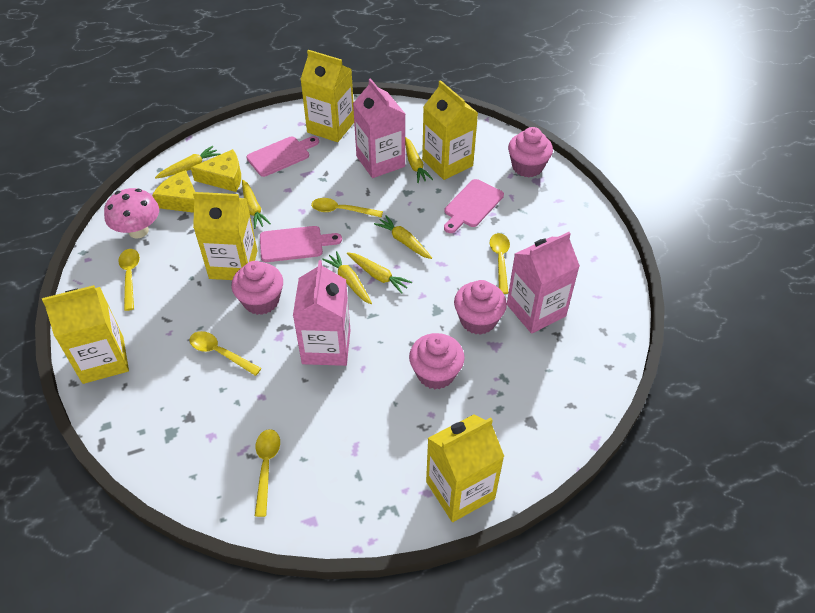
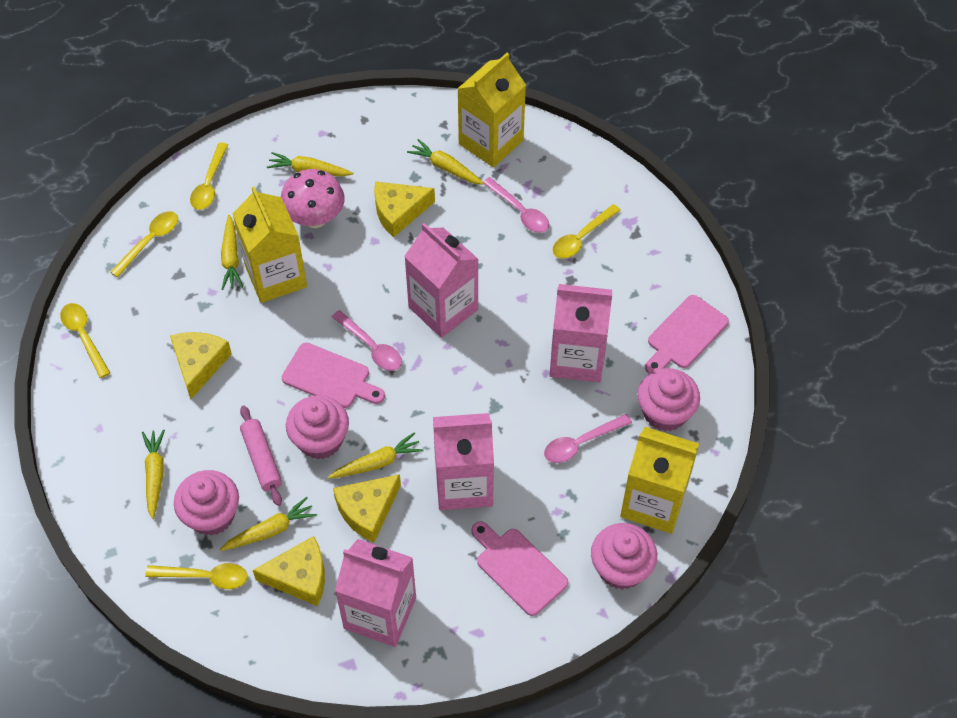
pink carton: 3 -> 4
pink rolling pin: 0 -> 1
pink spoon: 0 -> 3
yellow carton: 5 -> 3
yellow cheese: 2 -> 4

